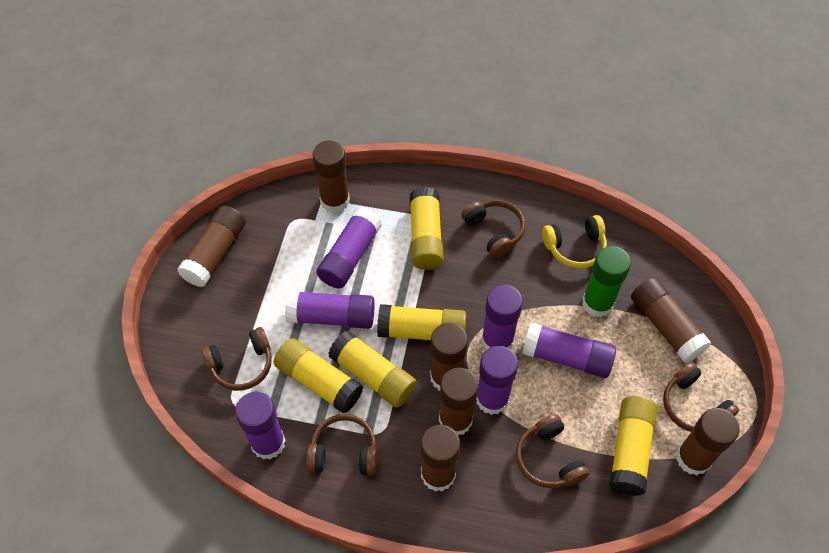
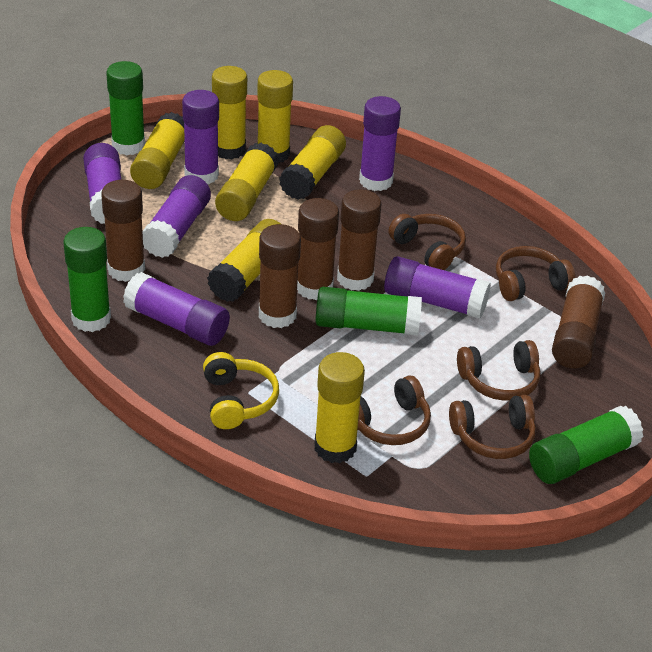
brown glue stick: 7 -> 5
green glue stick: 1 -> 4
yellow glue stick: 5 -> 7

